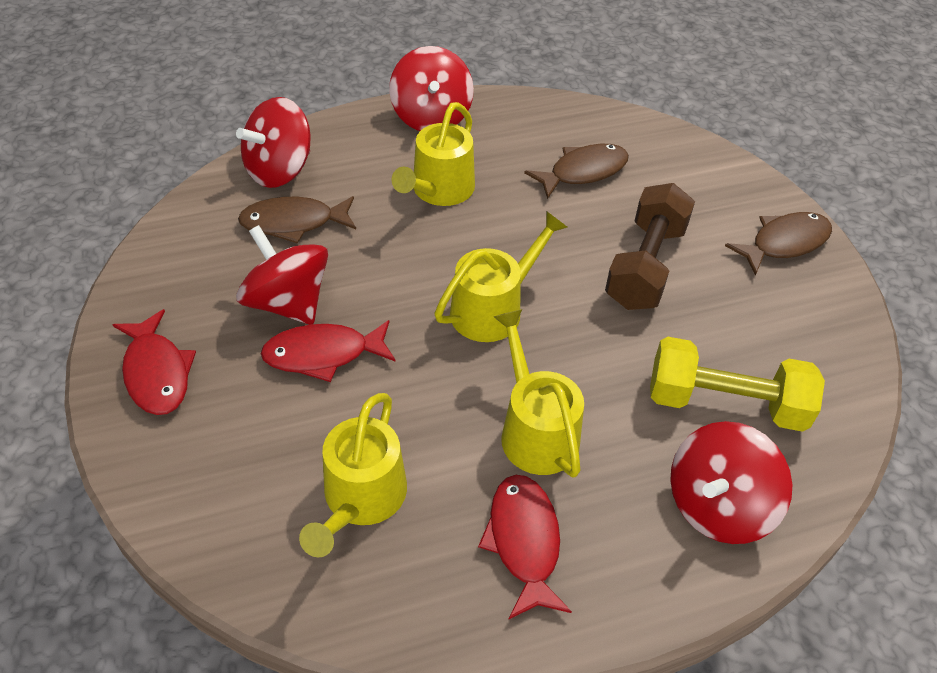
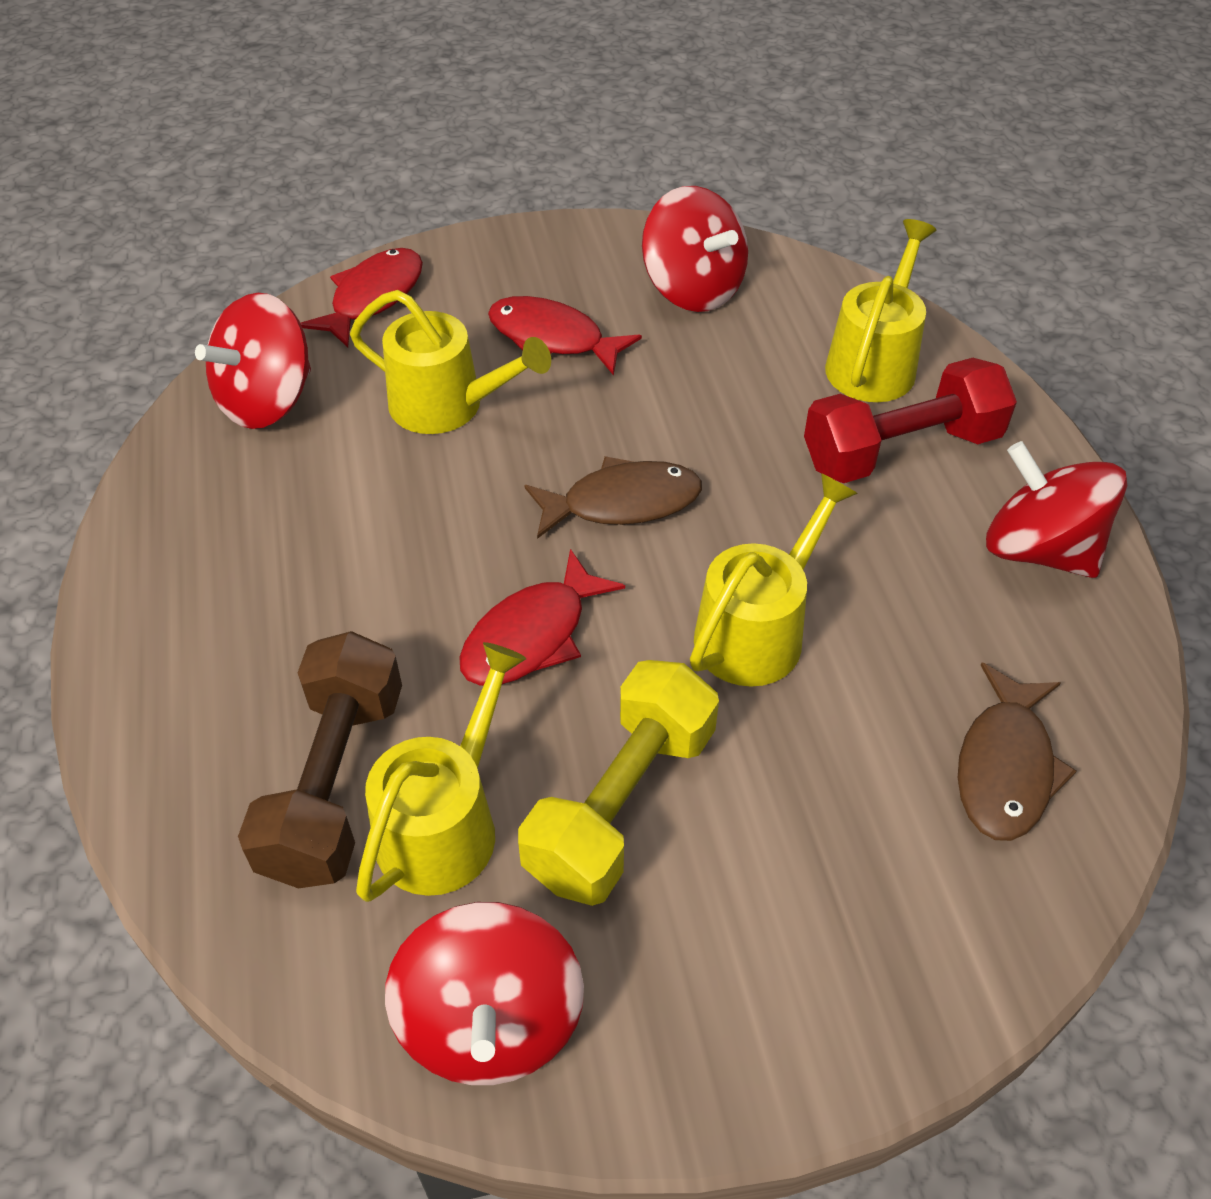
brown fish: 3 -> 2
red dumbbell: 0 -> 1

